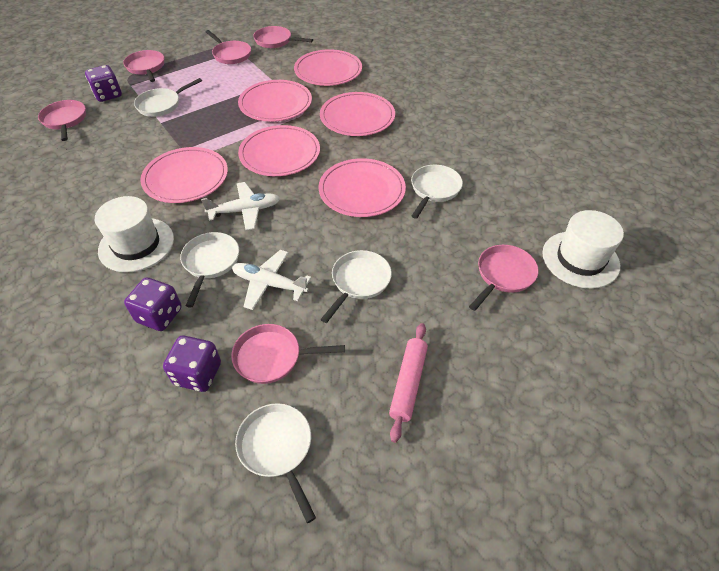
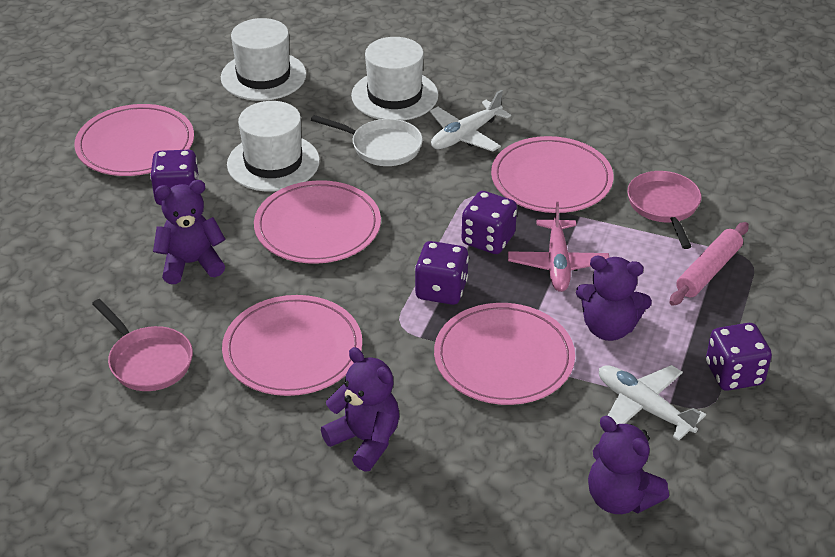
pink pan: 6 -> 2
pink plane: 0 -> 1
pink plate: 6 -> 5
purple dice: 3 -> 4
purple teddy bear: 0 -> 4
white hat: 2 -> 3
white pan: 5 -> 1

